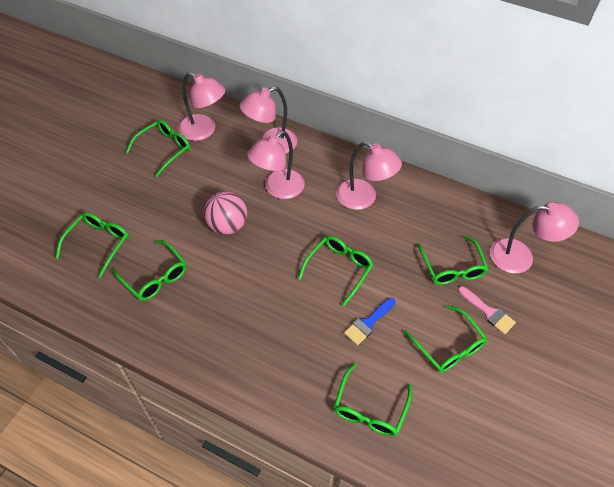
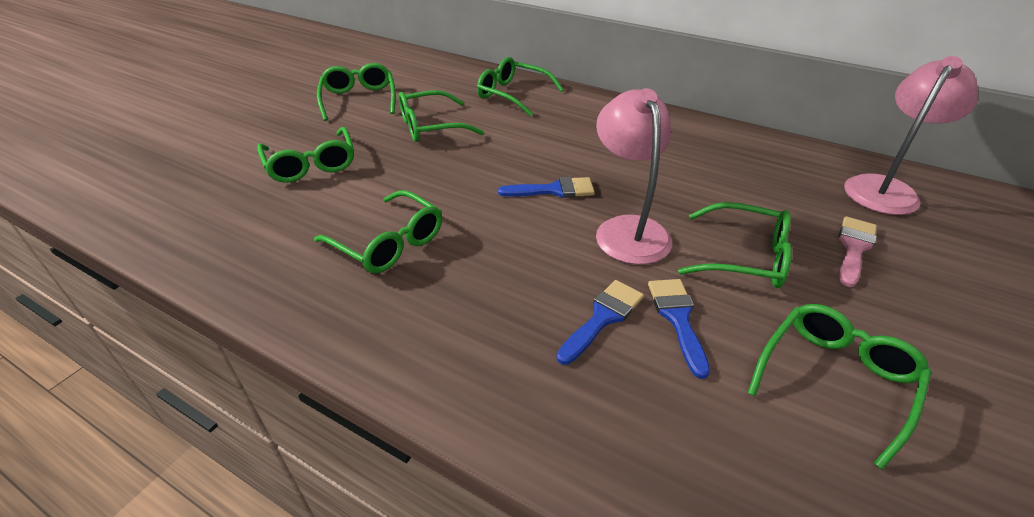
blue brush: 1 -> 3
pink ball: 1 -> 0
pink lamp: 5 -> 2

